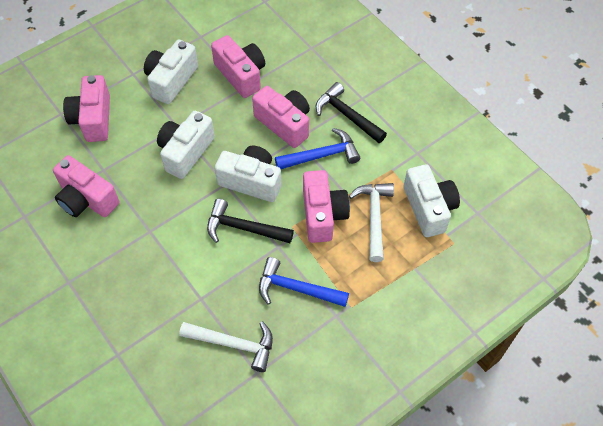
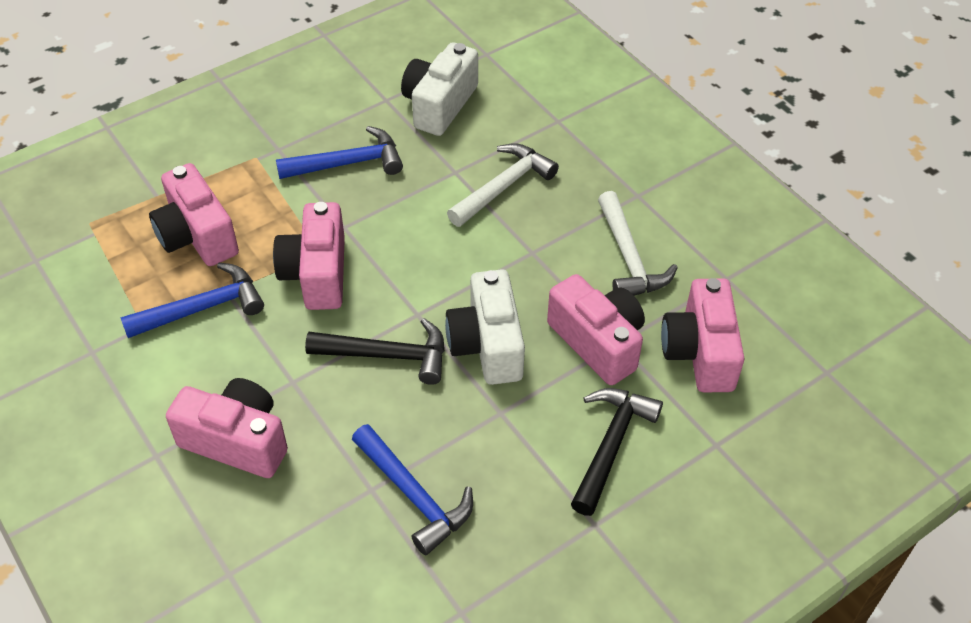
blue hammer: 2 -> 3
white camera: 4 -> 2

